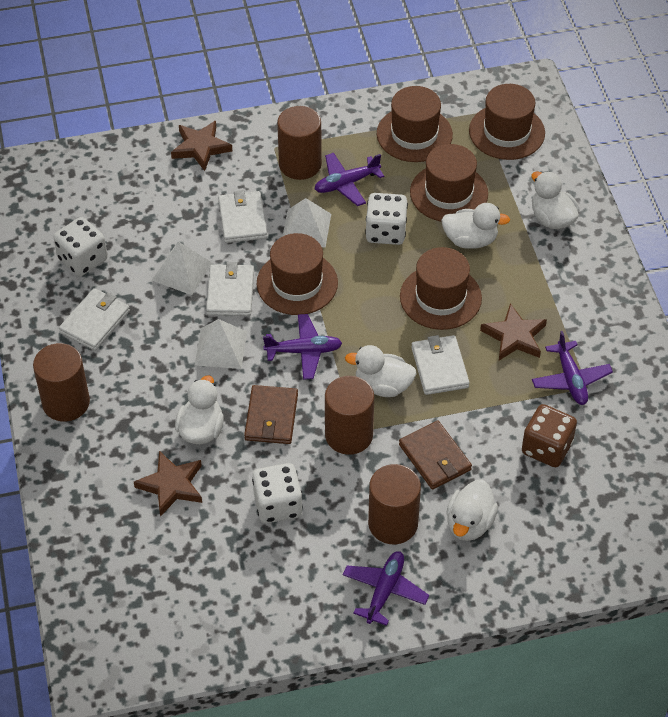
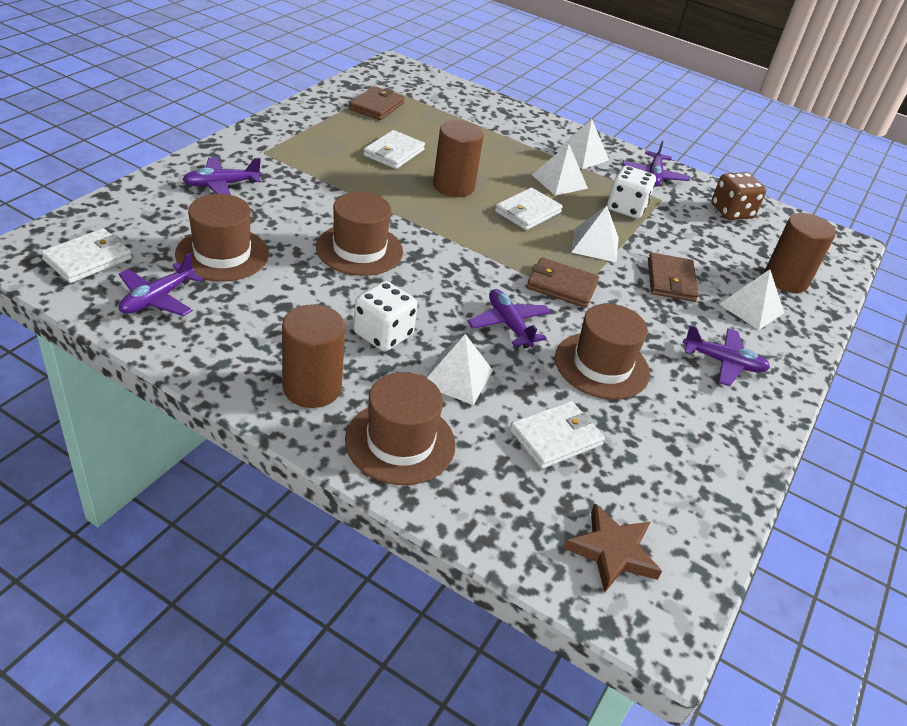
brown cylinder: 4 -> 3
brown hat: 5 -> 4
brown star: 3 -> 1
brown wallet: 2 -> 3
purple plane: 4 -> 5
white dice: 3 -> 2
white duck: 5 -> 0
white pyramid: 3 -> 5

